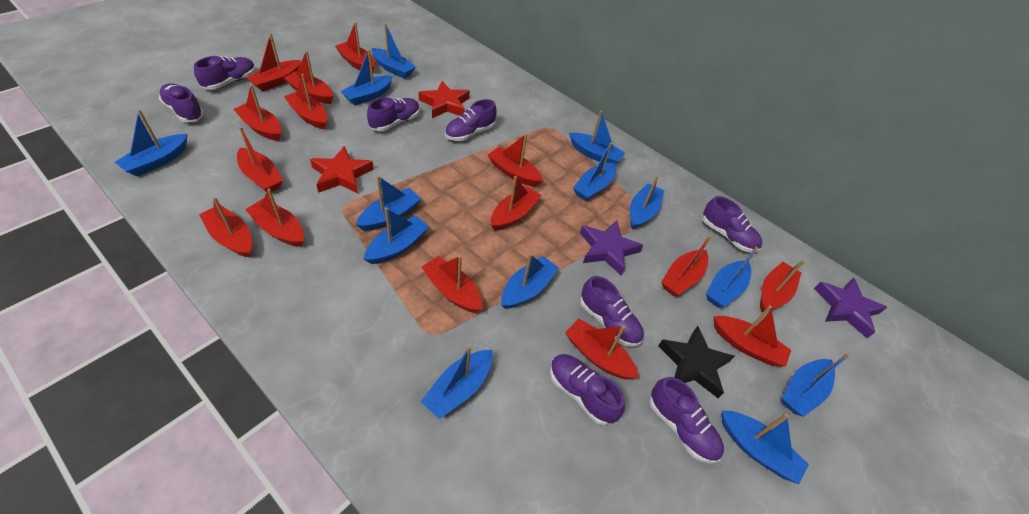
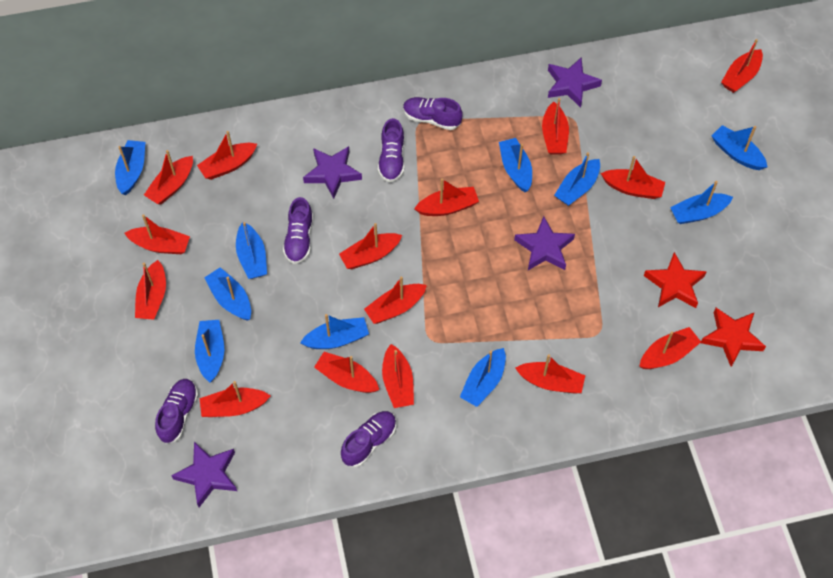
black star: 1 -> 0
blue boat: 13 -> 10
purple shoe: 8 -> 5
purple star: 2 -> 4

